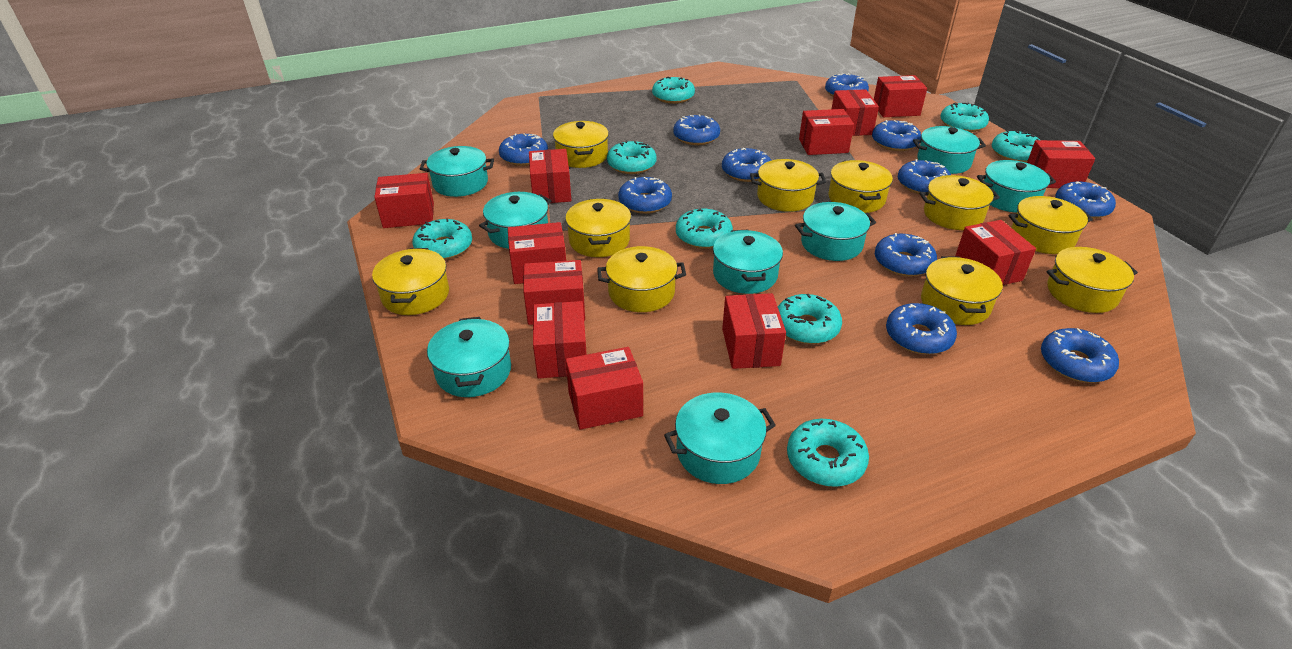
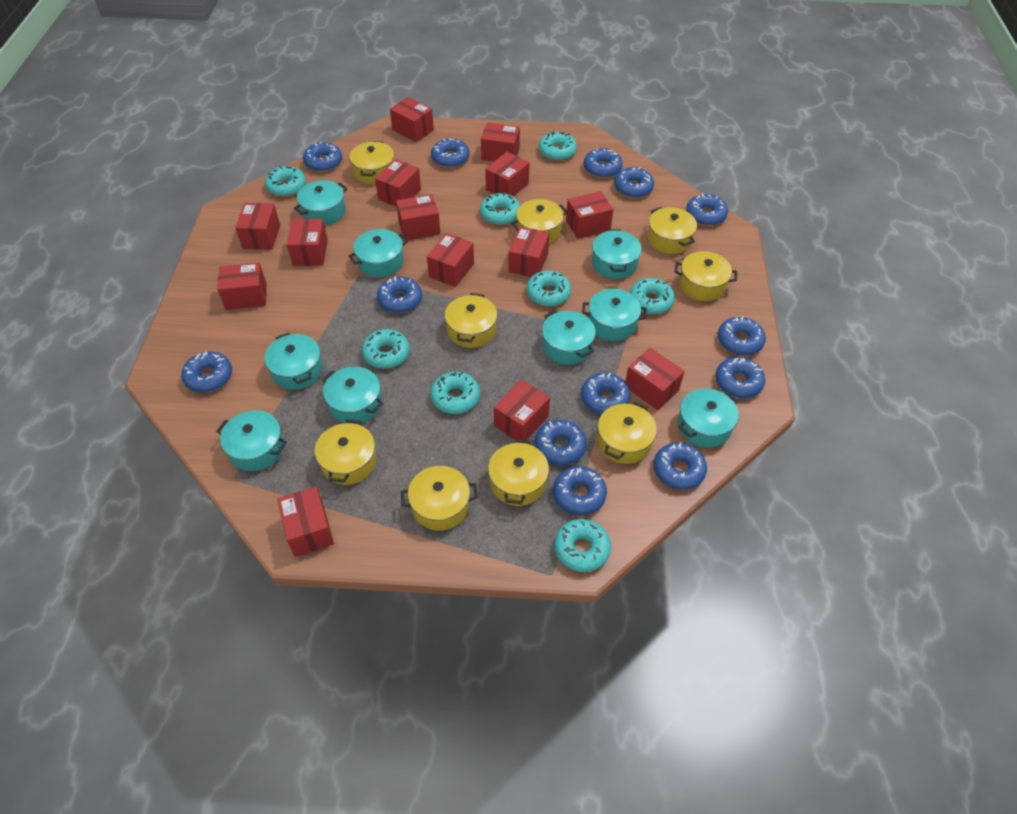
blue donut: 11 -> 13
red box: 12 -> 14
turquoise pot: 8 -> 9
yellow pot: 10 -> 9

